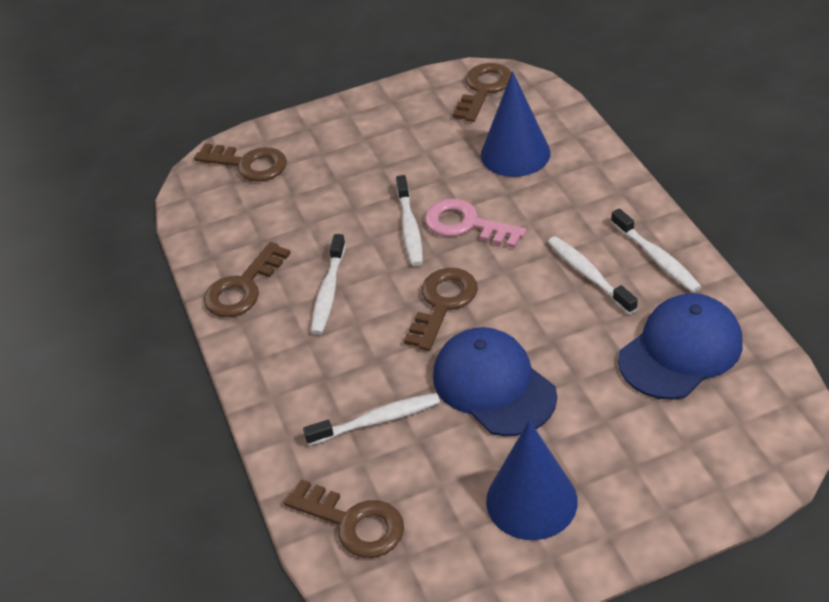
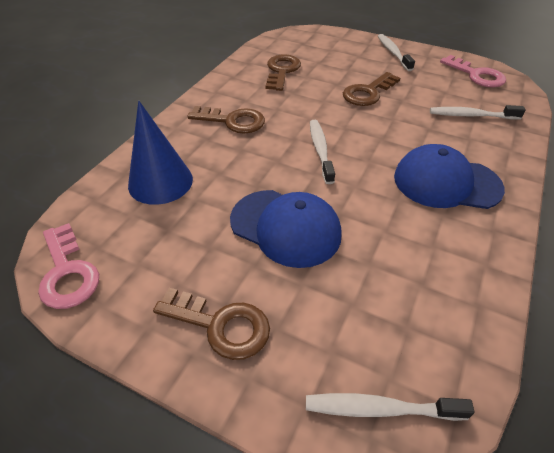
blue cone: 2 -> 1
brown key: 5 -> 4
pink key: 1 -> 2
white toothbrush: 5 -> 4

